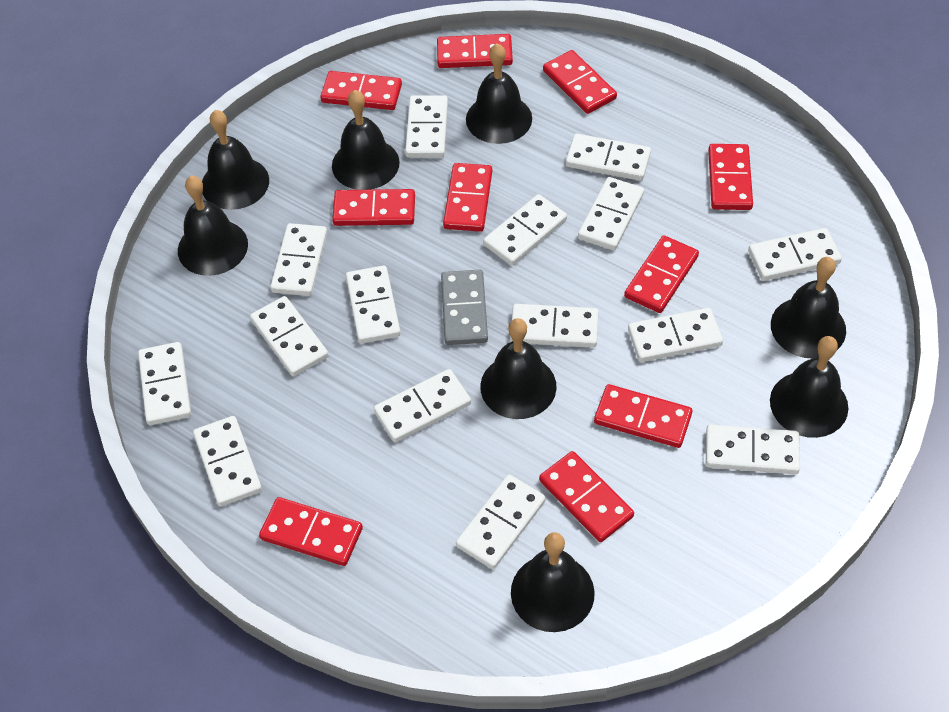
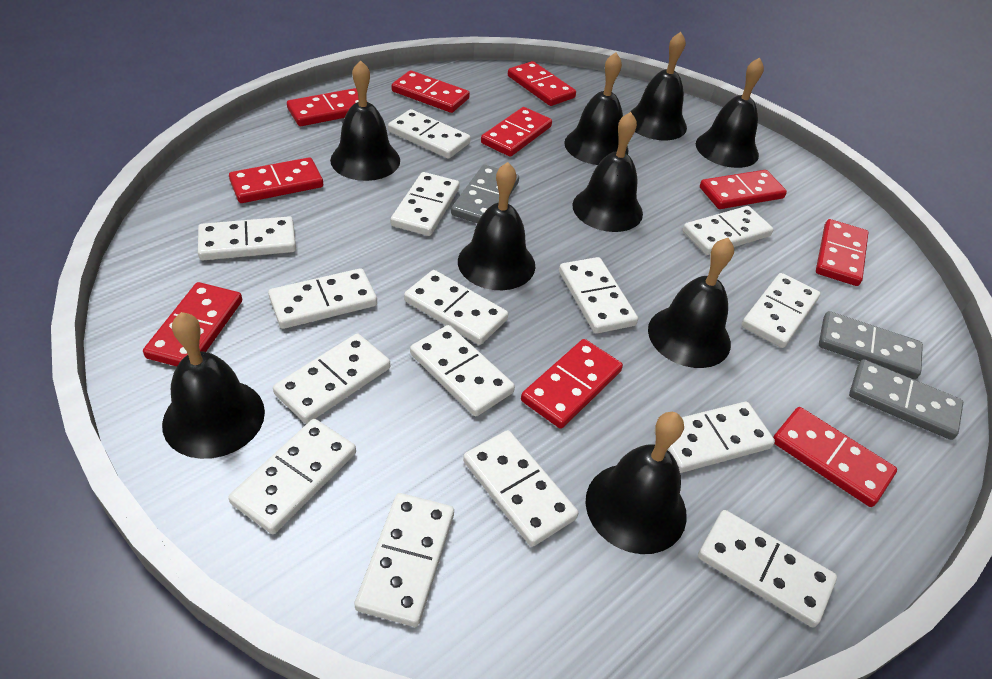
black bell: 8 -> 9
grey domino: 1 -> 3

